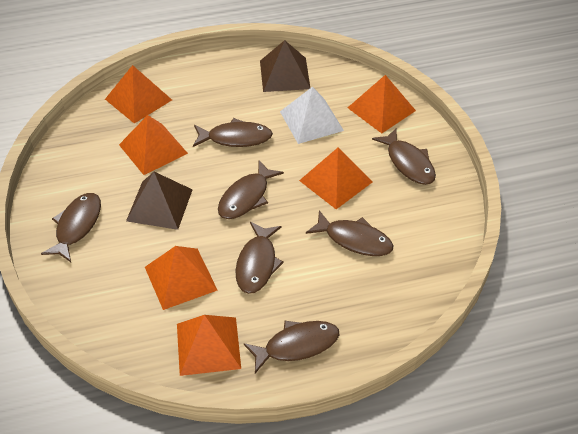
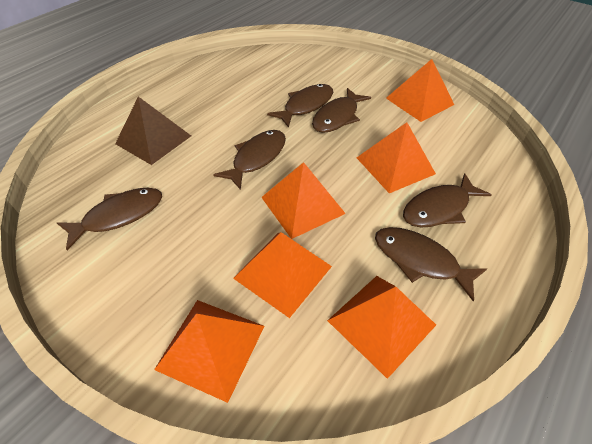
brown fish: 7 -> 6
brown pyramid: 2 -> 1
white pyramid: 1 -> 0

